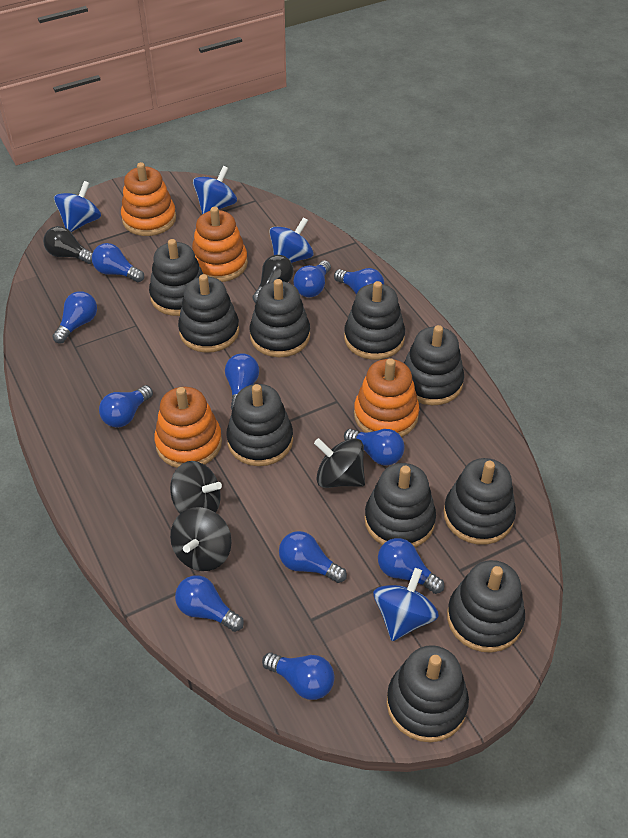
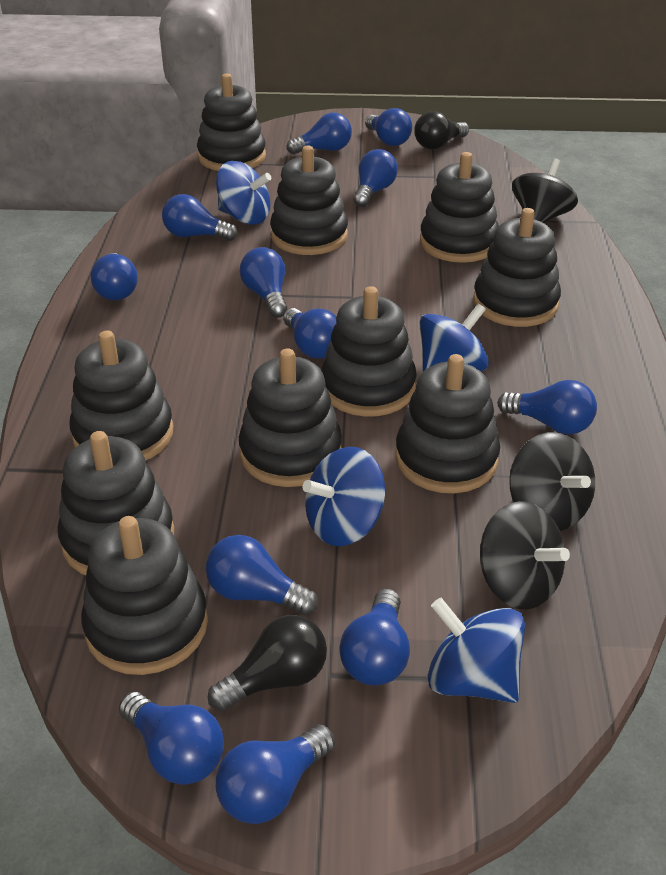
blue light bulb: 11 -> 12
orange stacking toy: 4 -> 0

